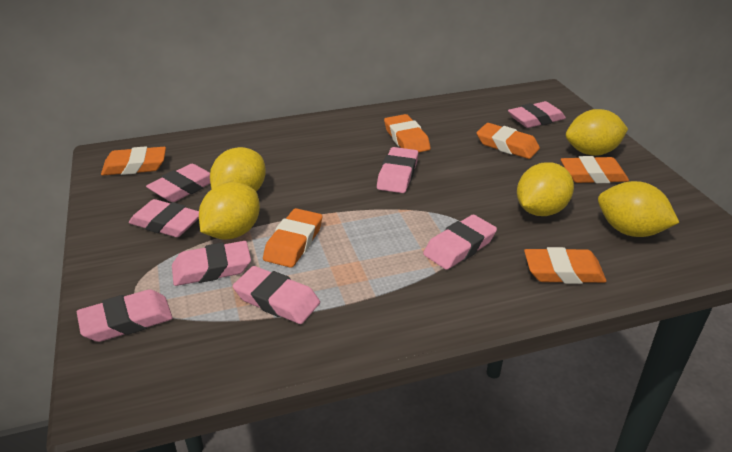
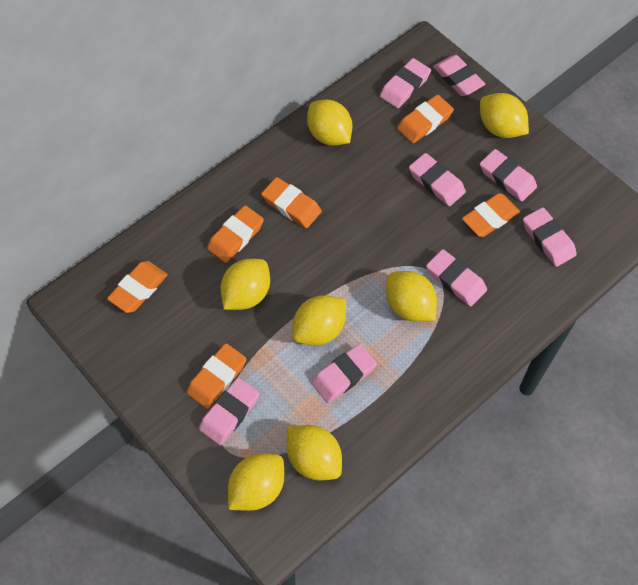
yellow lemon: 5 -> 7

